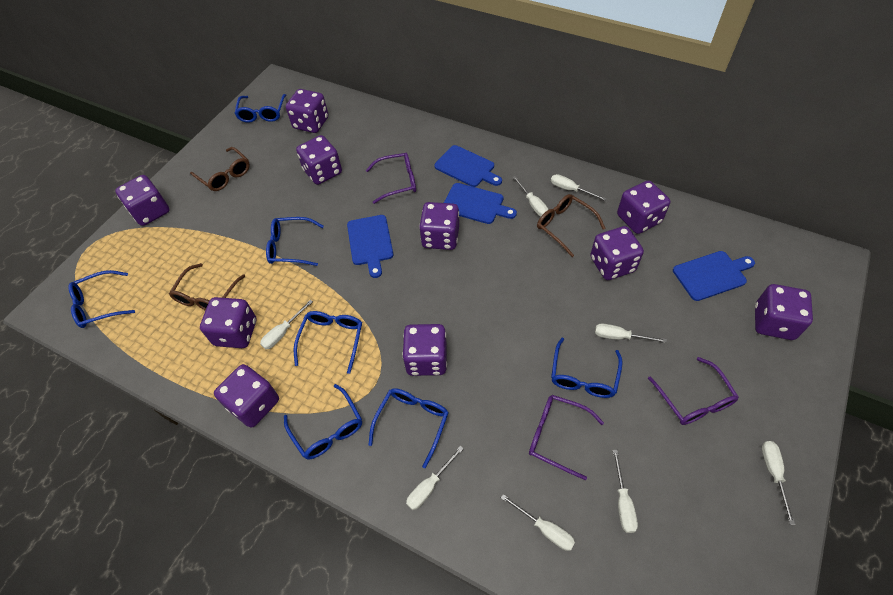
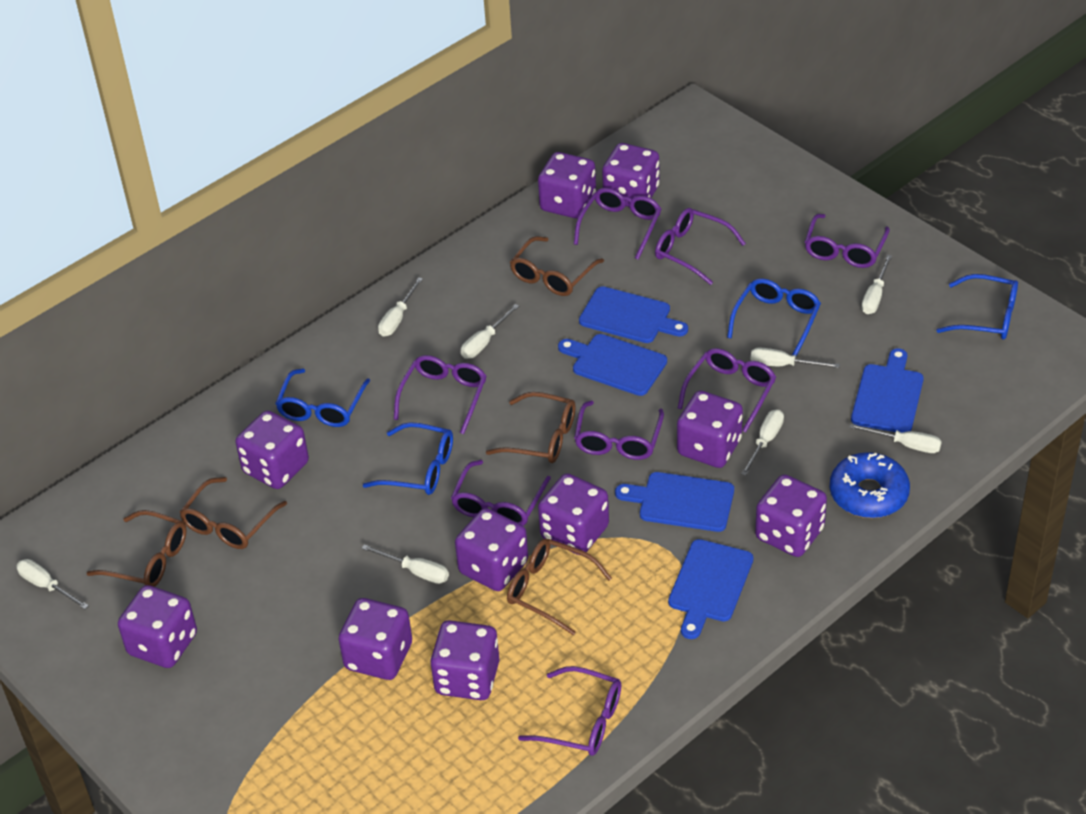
blue cutting board: 4 -> 5
blue donut: 0 -> 1
blue glasses: 7 -> 4
brown glasses: 3 -> 5
purple glasses: 3 -> 8

